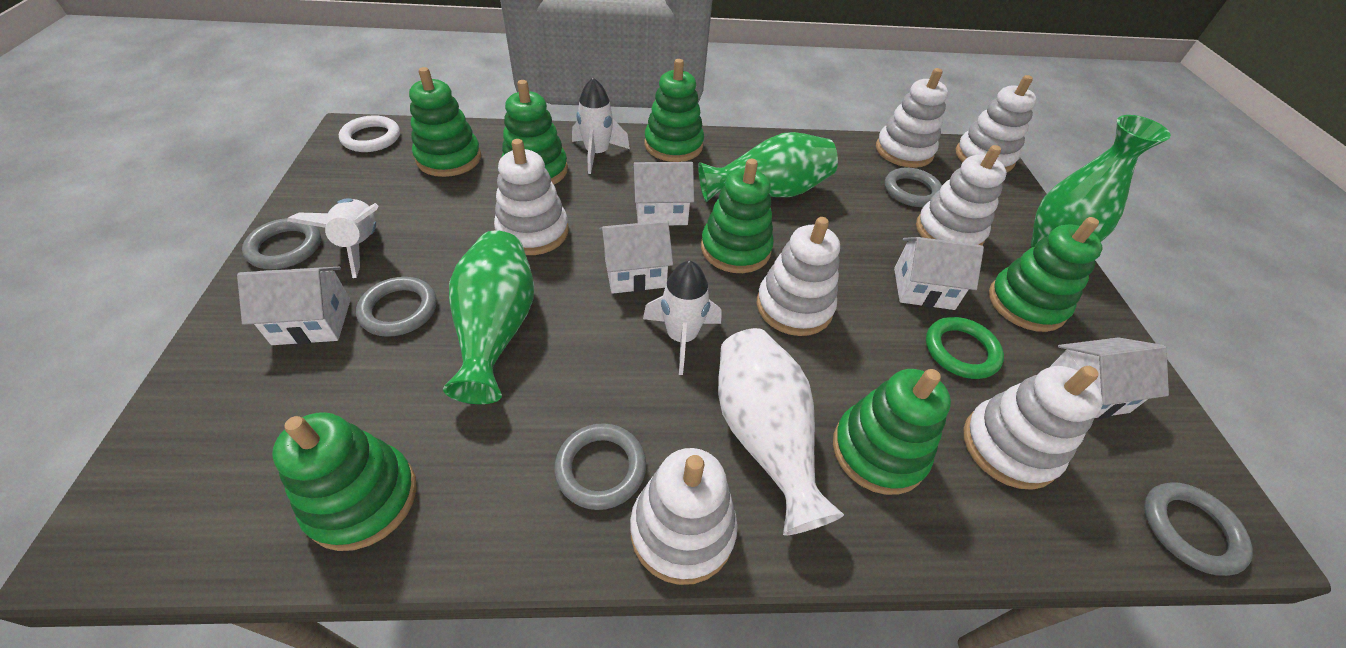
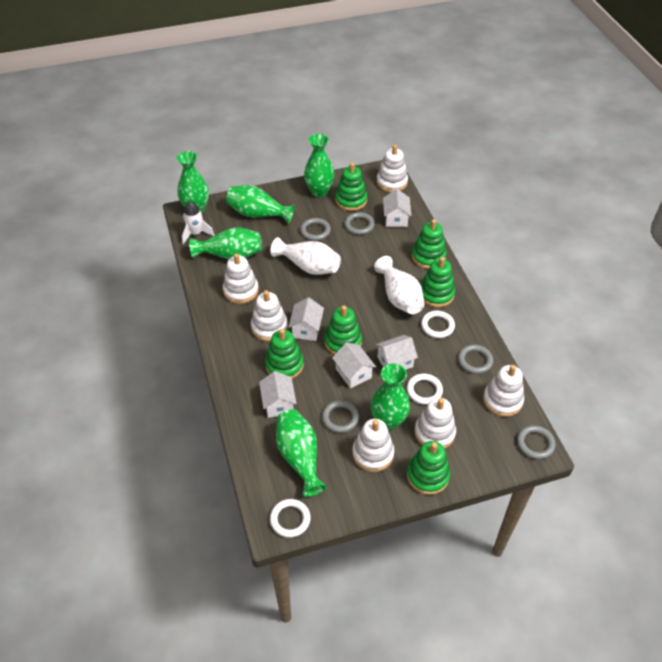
green ring: 1 -> 0
green stacking toy: 7 -> 6
green vase: 3 -> 6
white ring: 1 -> 3
white rocket: 3 -> 1
white stacking toy: 7 -> 6
white vase: 1 -> 2

